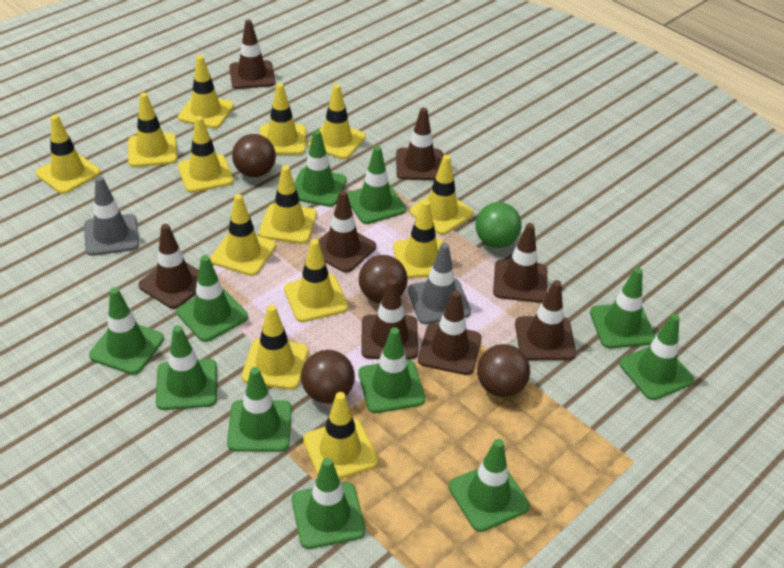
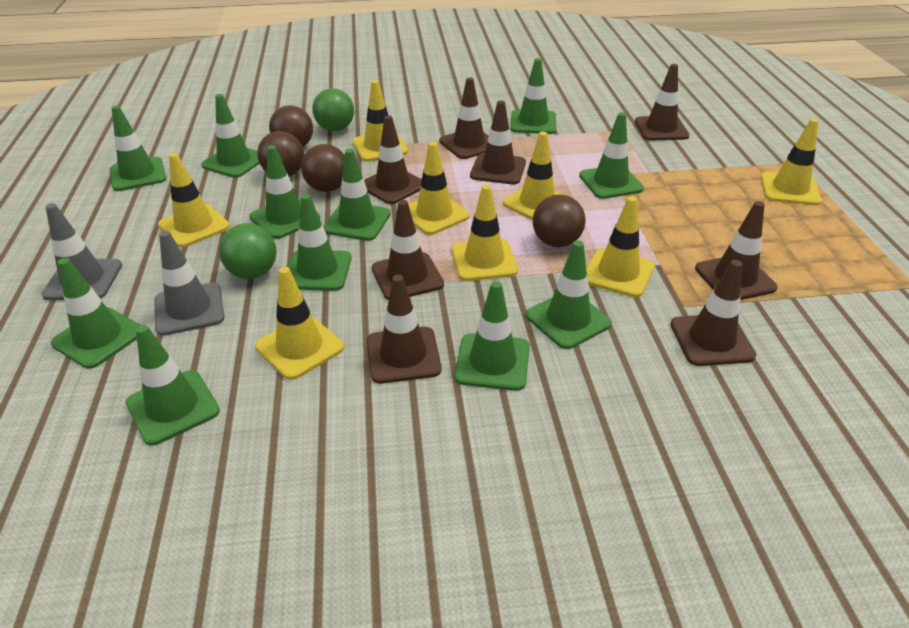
green ball: 1 -> 2
yellow traffic cone: 13 -> 8

